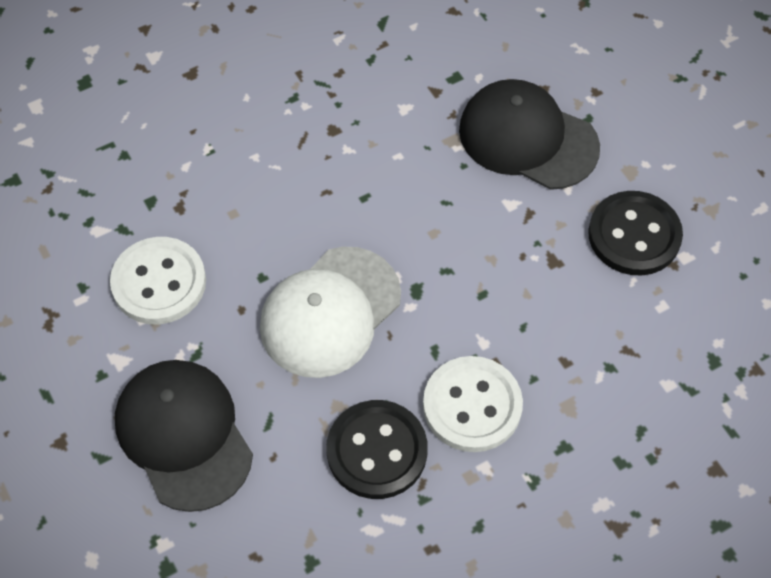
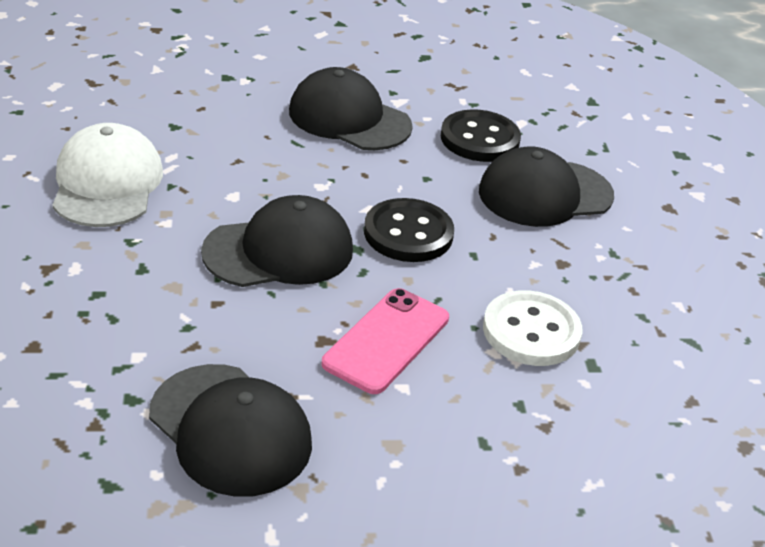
black cap: 2 -> 4
pink phone: 0 -> 1
white button: 2 -> 1

